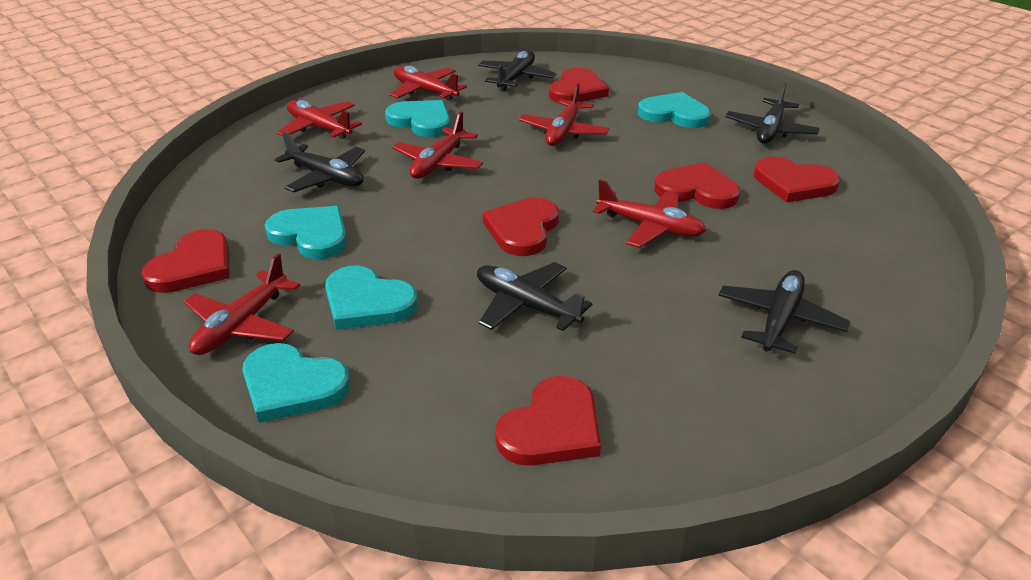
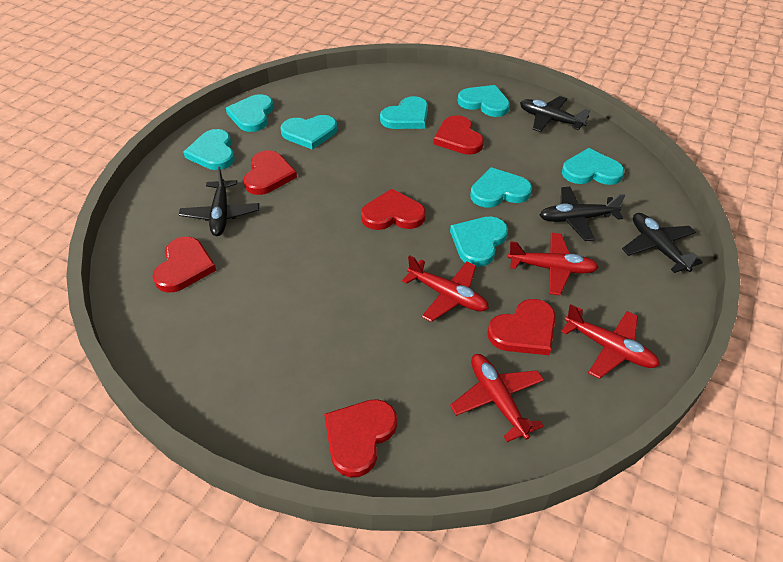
black plane: 5 -> 4
red plane: 6 -> 4
turquoise heart: 5 -> 8

